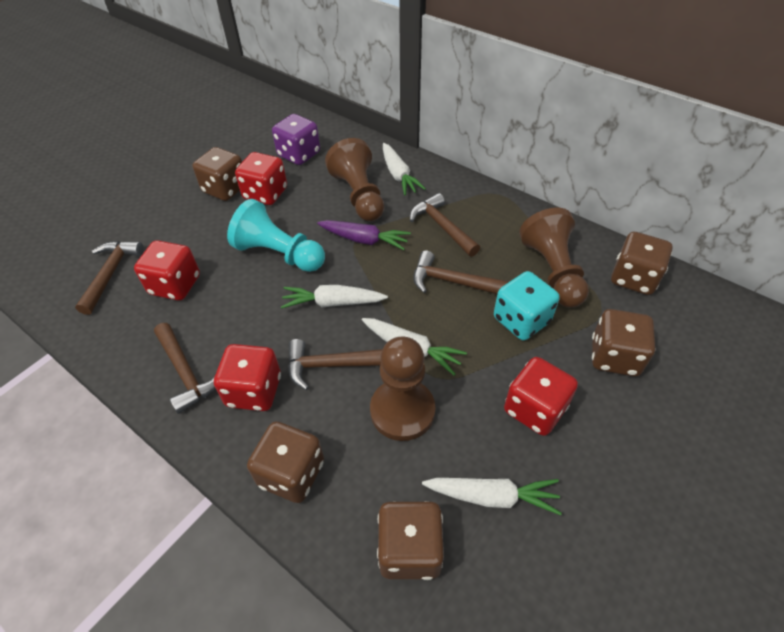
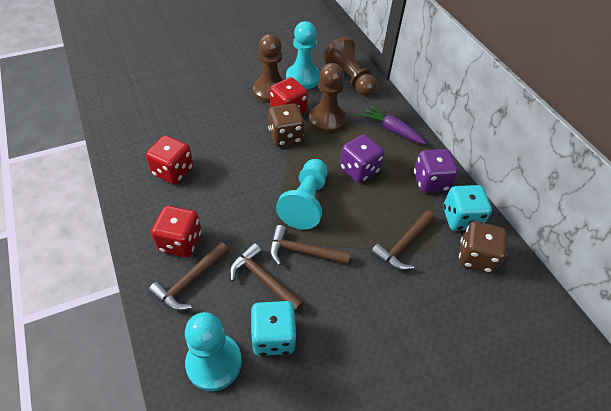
brown dice: 5 -> 2
brown hammer: 5 -> 4
purple dice: 1 -> 2
red dice: 4 -> 3
turquoise dice: 1 -> 2
turquoise pawn: 1 -> 3
white carrot: 4 -> 0

